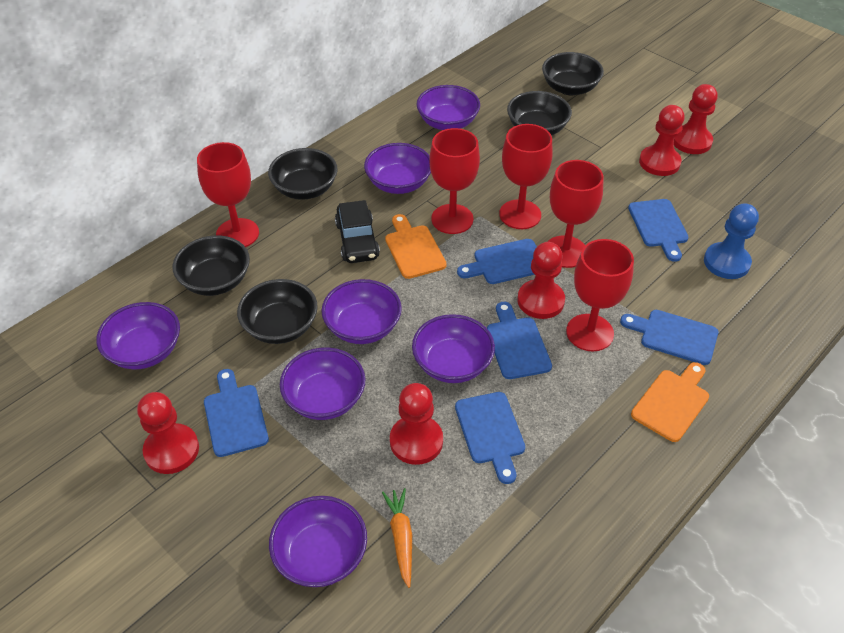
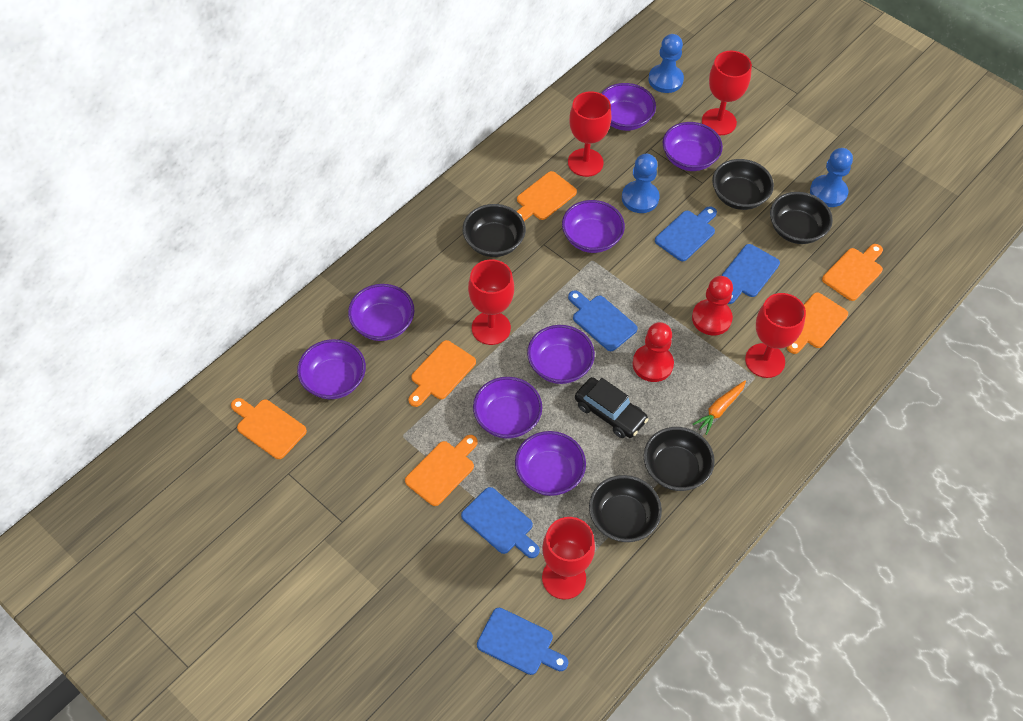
blue cutting board: 6 -> 5
blue pawn: 1 -> 3
orange cutting board: 2 -> 6
purple bowl: 7 -> 8
red pawn: 5 -> 2

